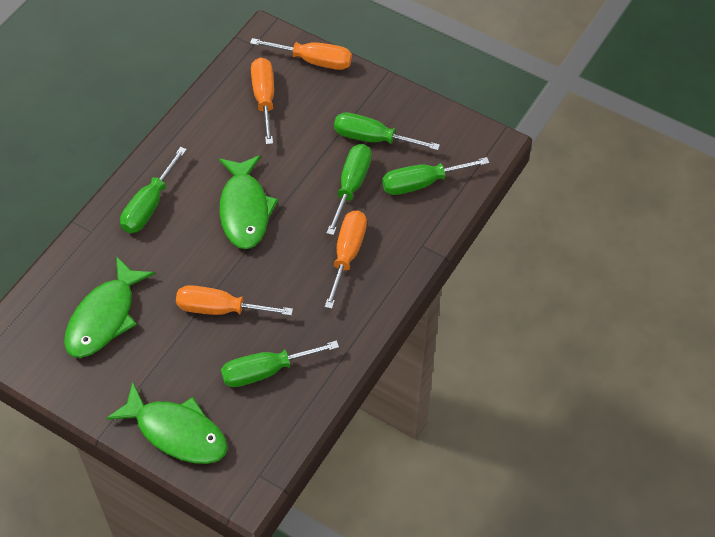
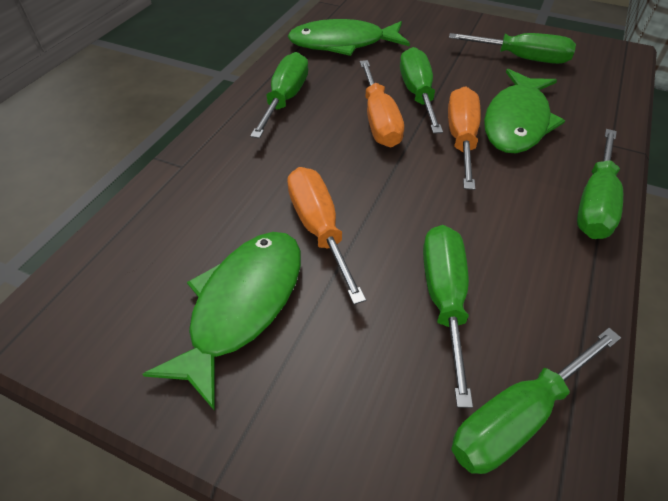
green screwdriver: 5 -> 6
orange screwdriver: 4 -> 3

